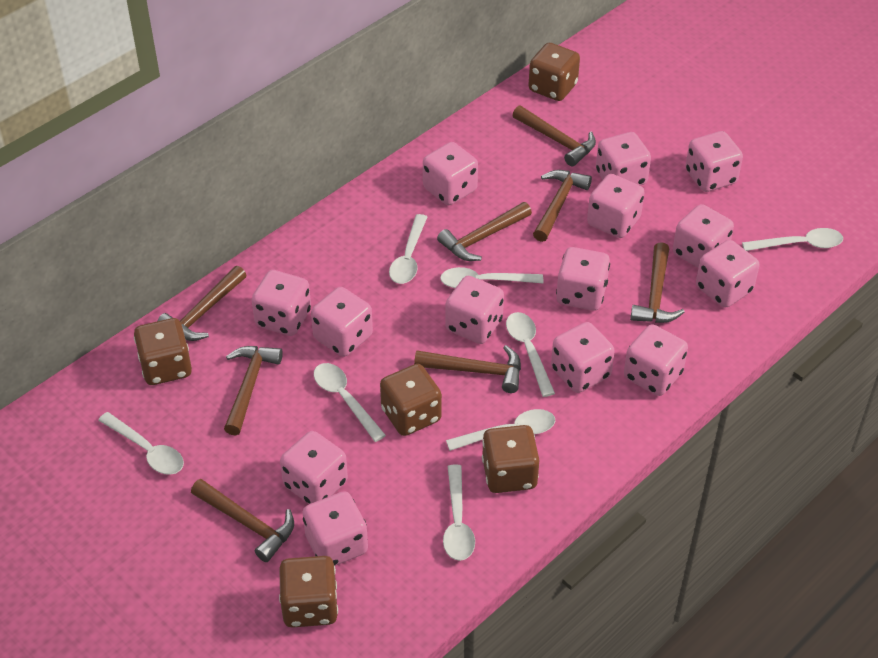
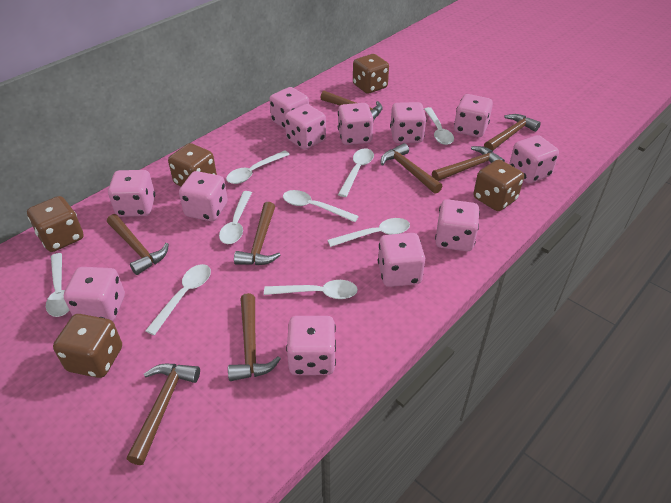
pink dice: 14 -> 12
white spoon: 8 -> 9

